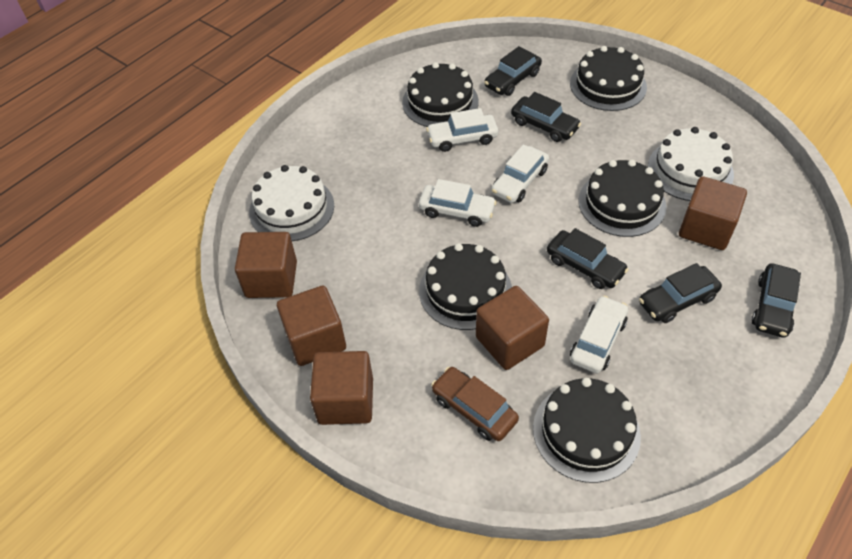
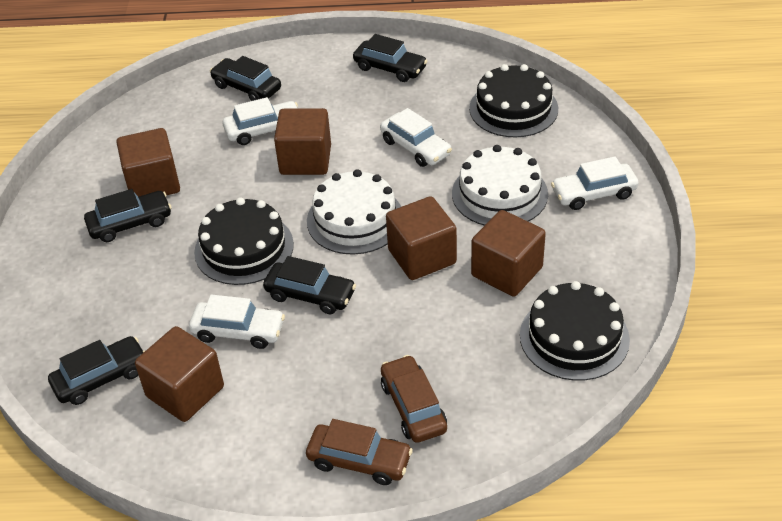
black cake: 5 -> 3
brown car: 1 -> 2

